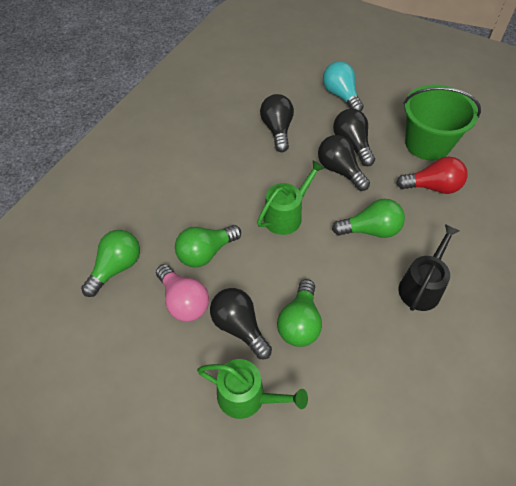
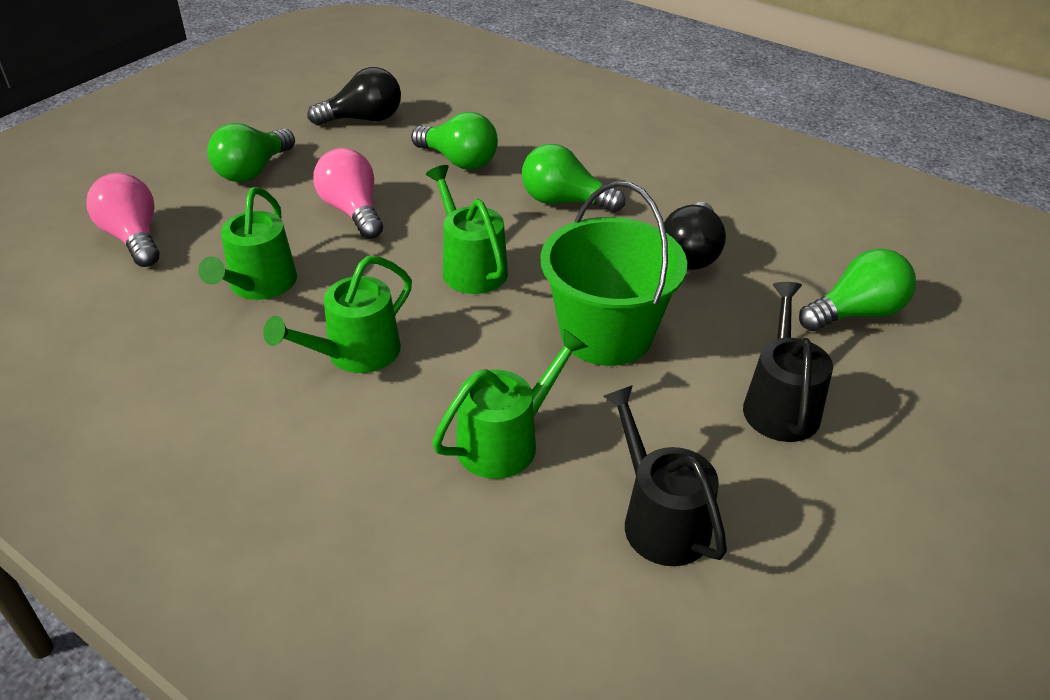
black light bulb: 4 -> 2
black watering can: 1 -> 2
green watering can: 2 -> 4
pink light bulb: 1 -> 2
red light bulb: 1 -> 0
turquoise light bulb: 1 -> 0

